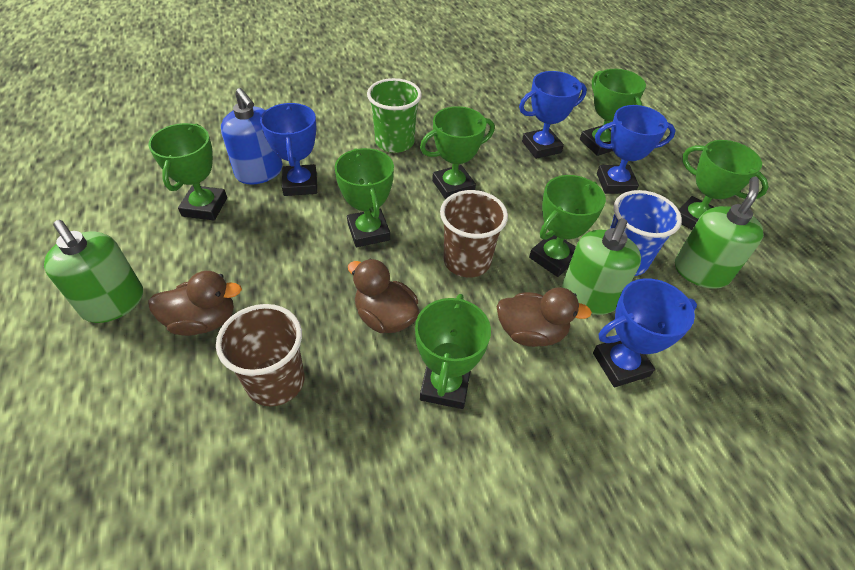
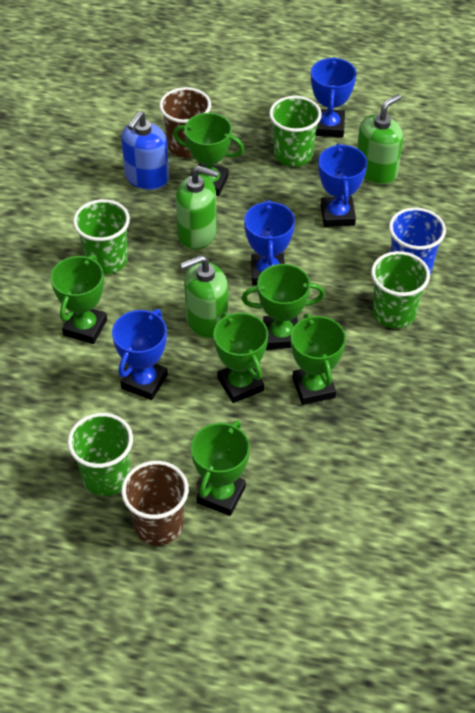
brown duck: 3 -> 0
green cup: 1 -> 4
green trophy: 7 -> 6

